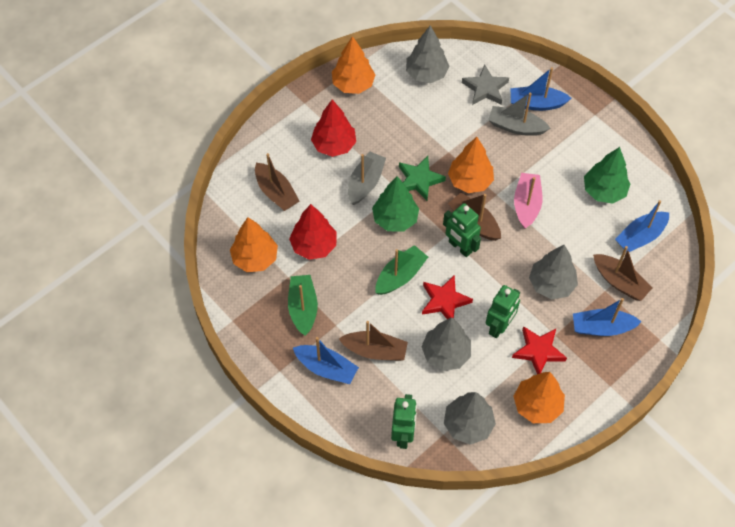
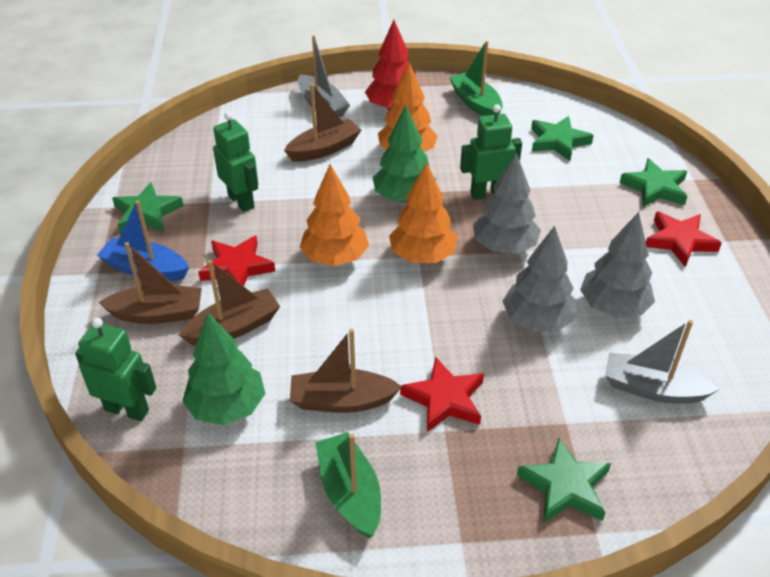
blue boat: 4 -> 1
green star: 1 -> 4
grey star: 1 -> 0
grey tree: 4 -> 3
orange tree: 4 -> 3
pink boat: 1 -> 0
red star: 2 -> 3
red tree: 2 -> 1

